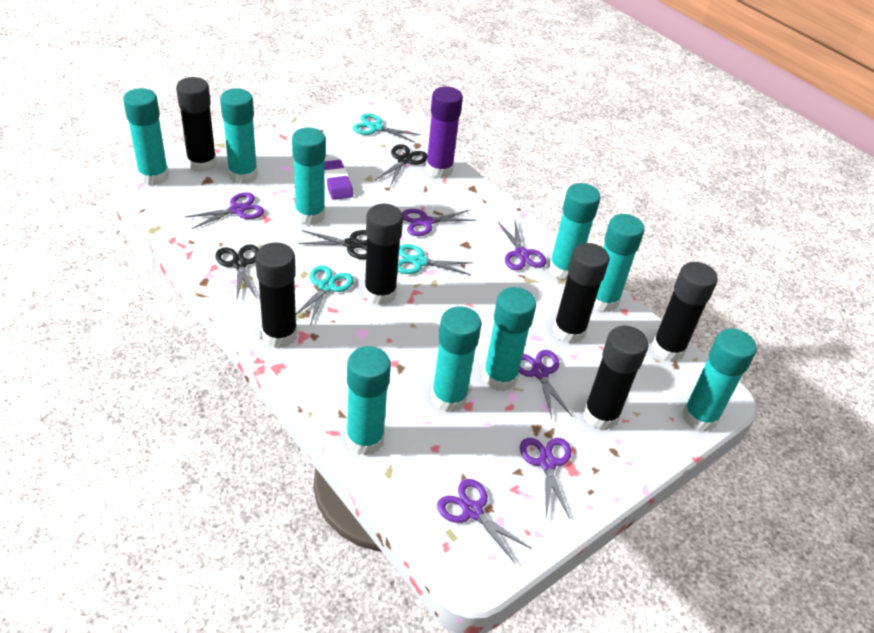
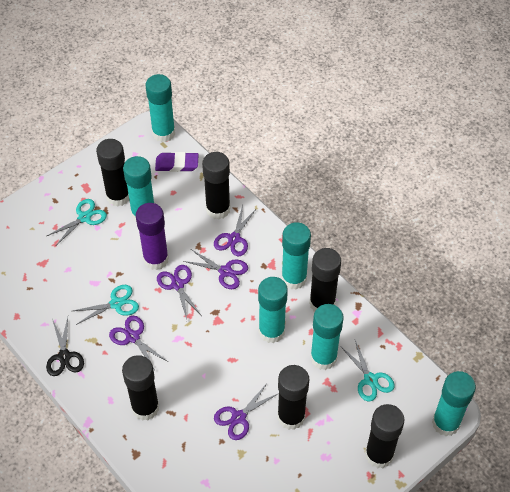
black scissors: 3 -> 1
purple scissors: 6 -> 5
turquoise glue stick: 9 -> 6

